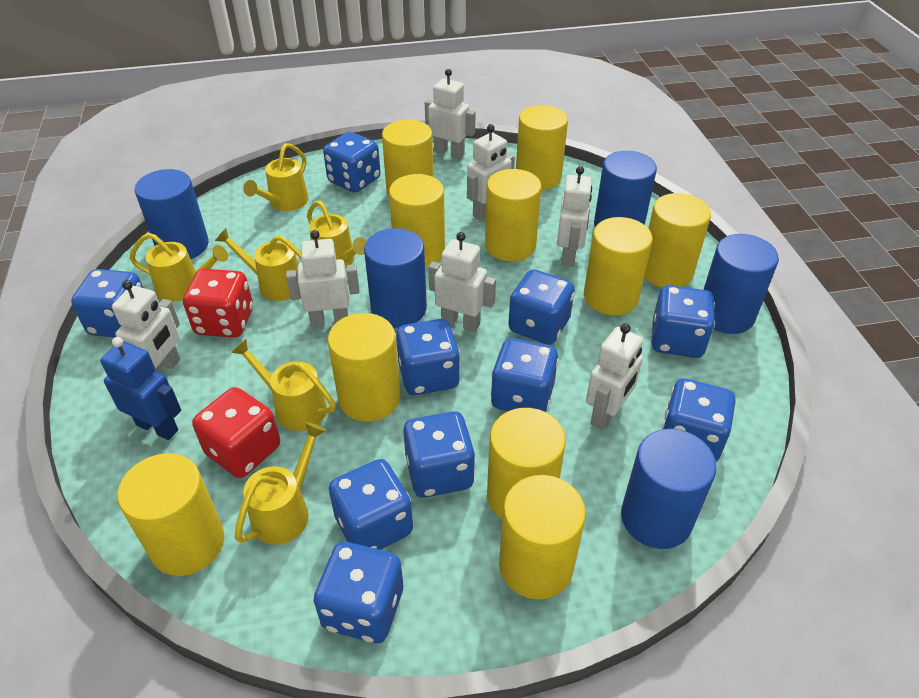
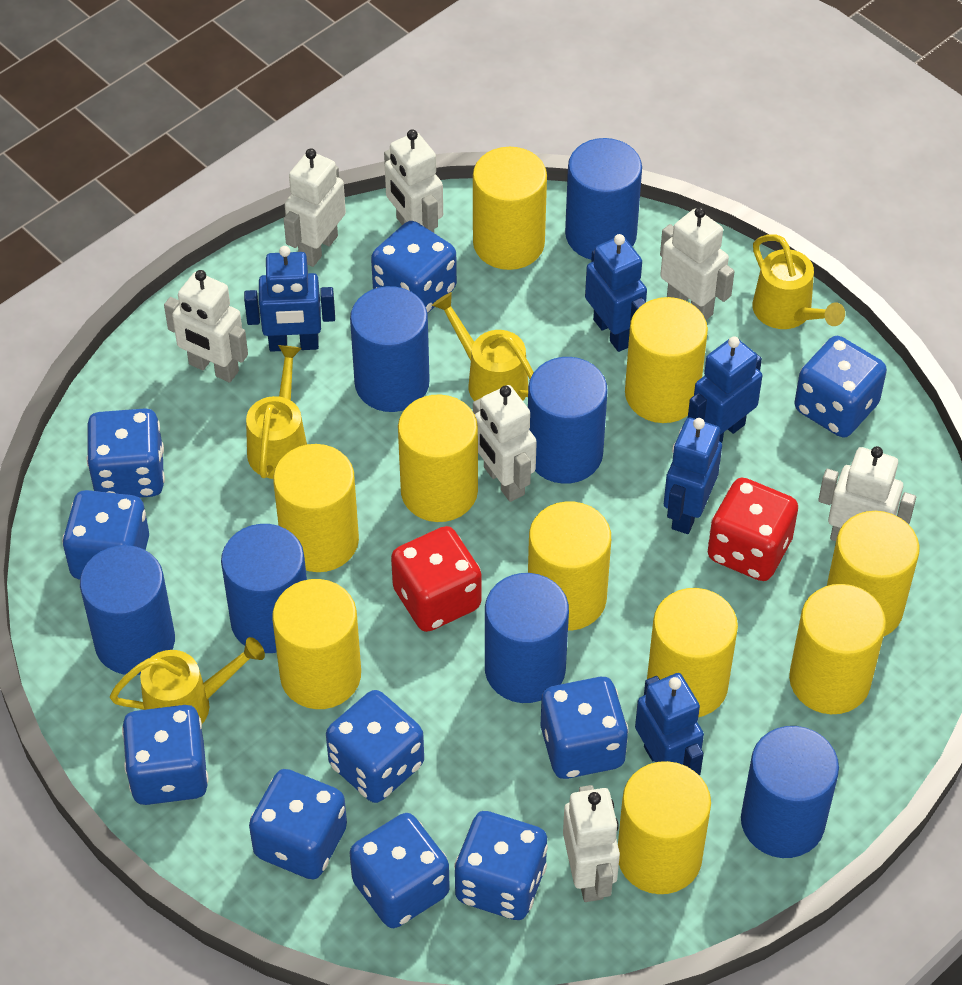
blue cylinder: 5 -> 7
blue robot: 1 -> 5
yellow watering can: 6 -> 4

